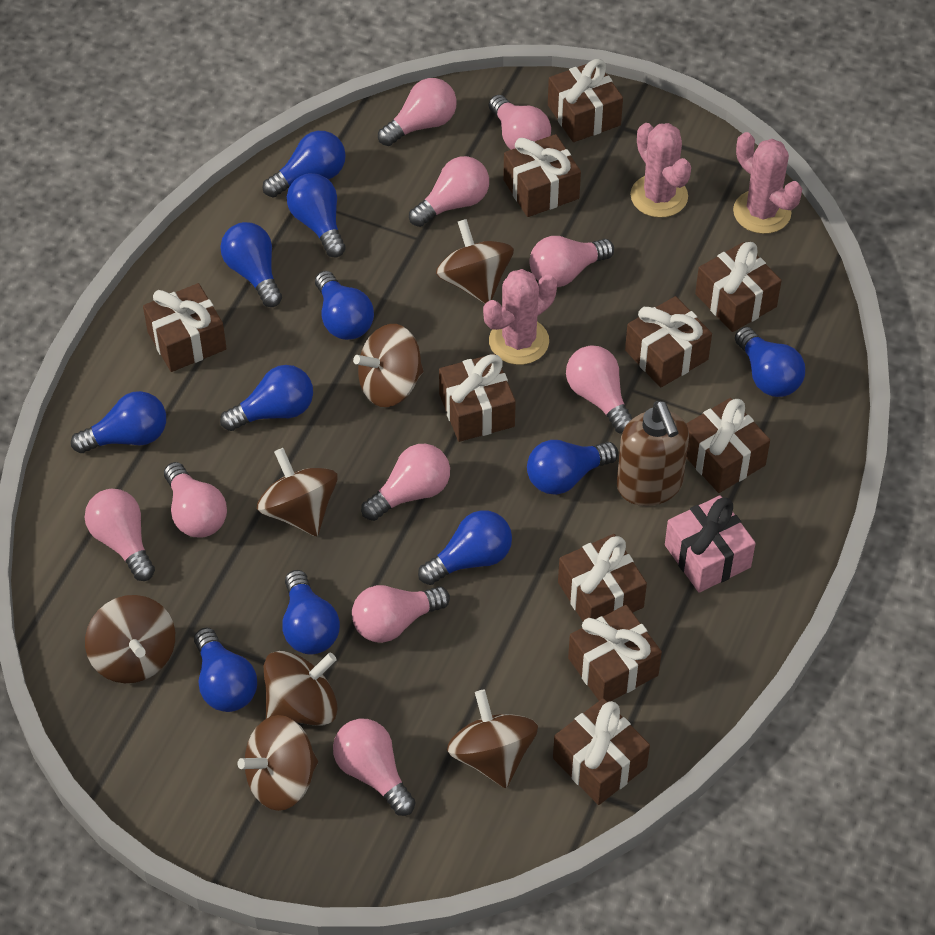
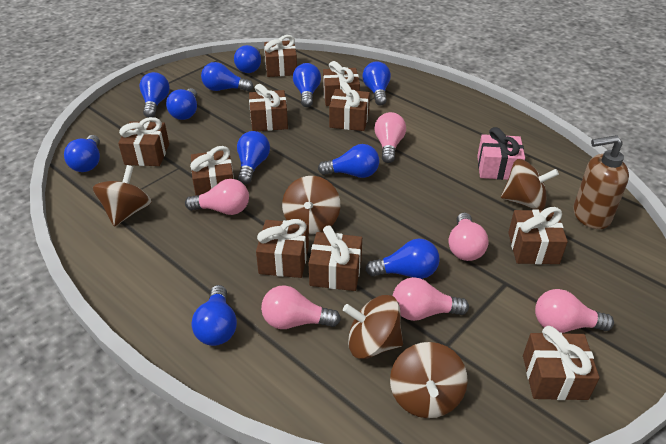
brown spinning top: 7 -> 5
pink cactus: 3 -> 0
pink light bulb: 10 -> 6

